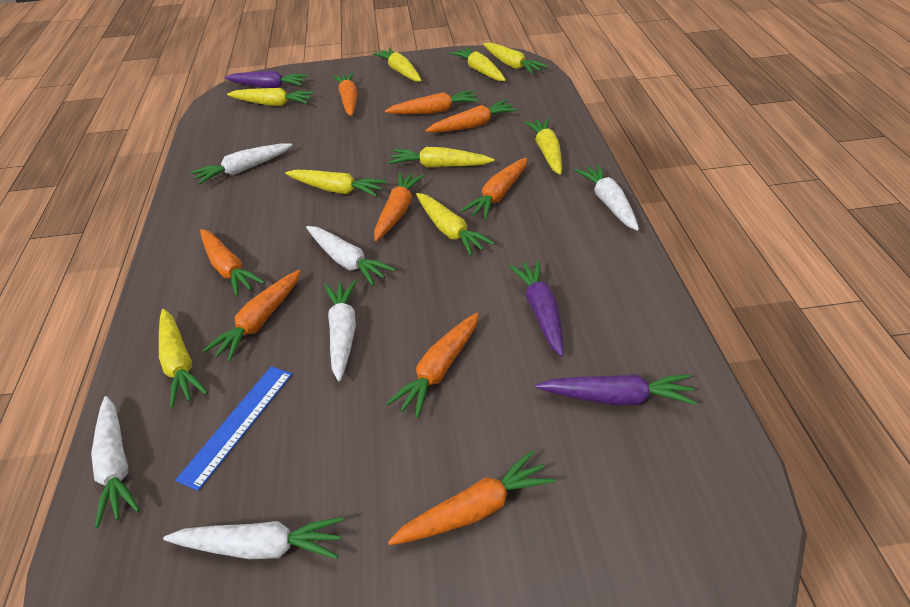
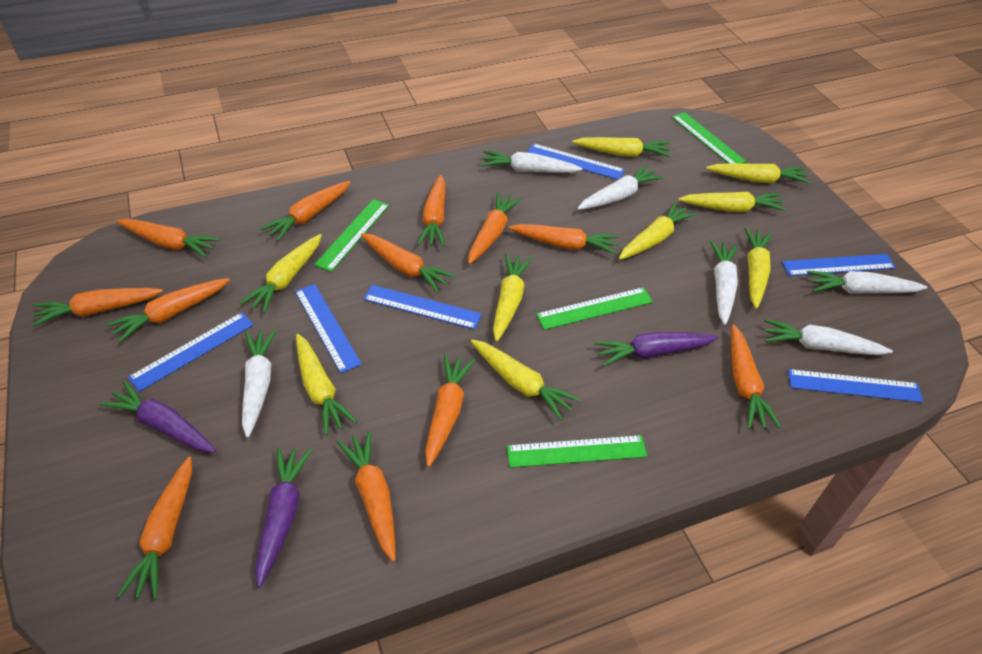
blue ruler: 1 -> 6
green ruler: 0 -> 4
orange carrot: 9 -> 12

